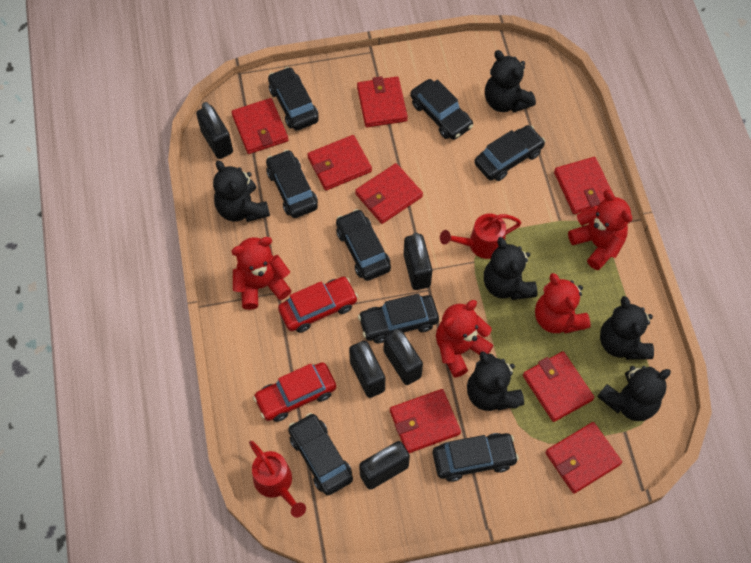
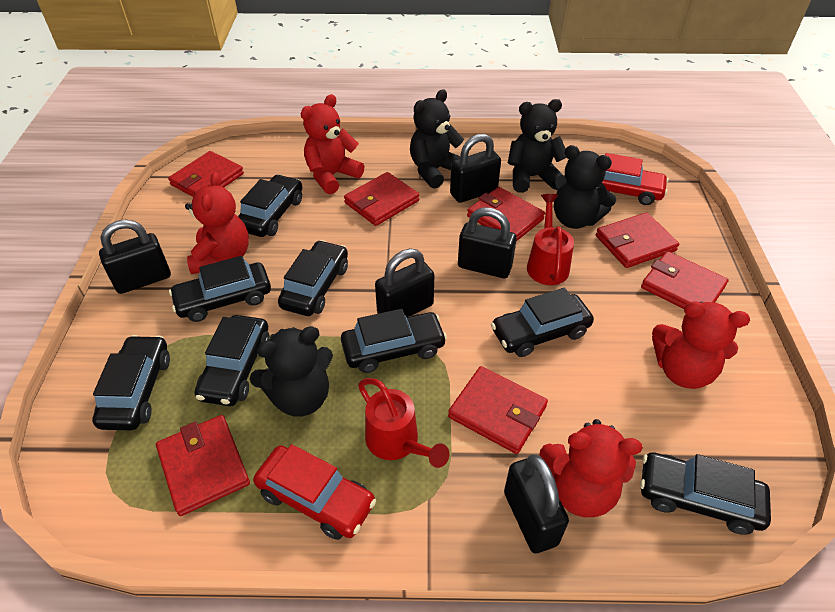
black teddy bear: 6 -> 4
red wallet: 8 -> 7

